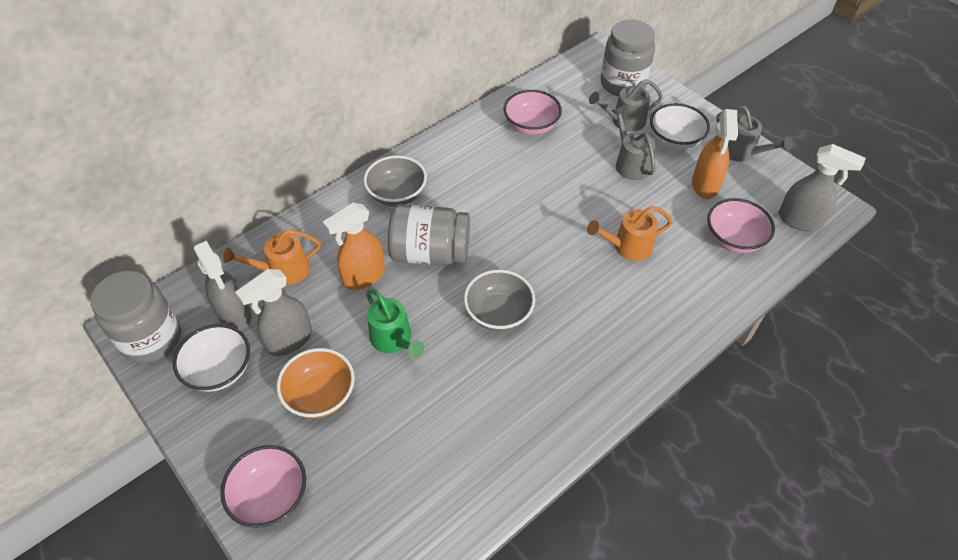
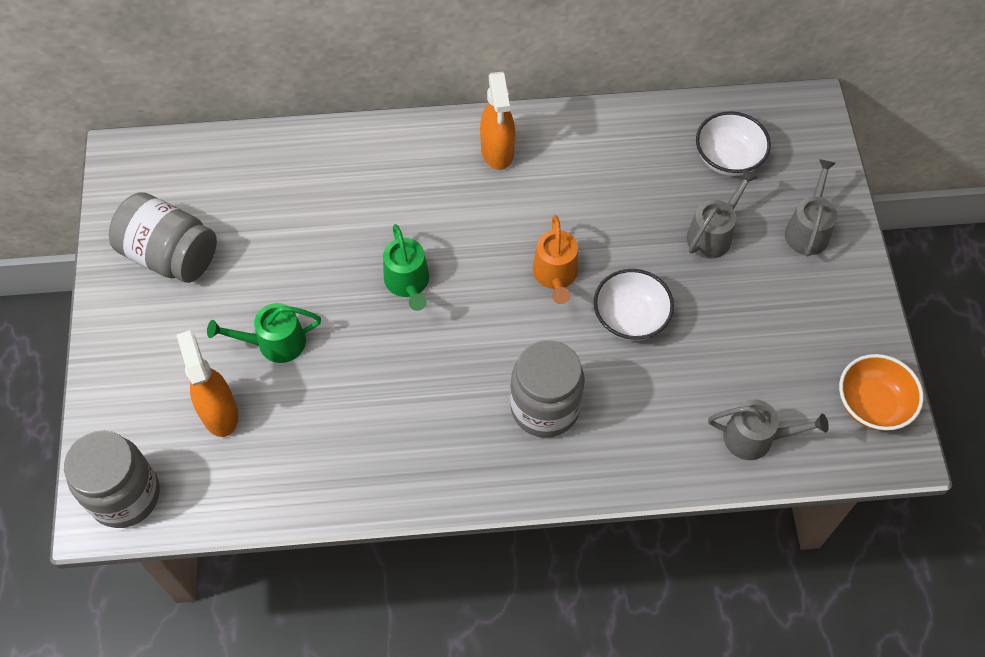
green watering can: 1 -> 2
grey bowl: 2 -> 0
grey spray bottle: 3 -> 0
orange watering can: 2 -> 1
pink bowl: 3 -> 0

